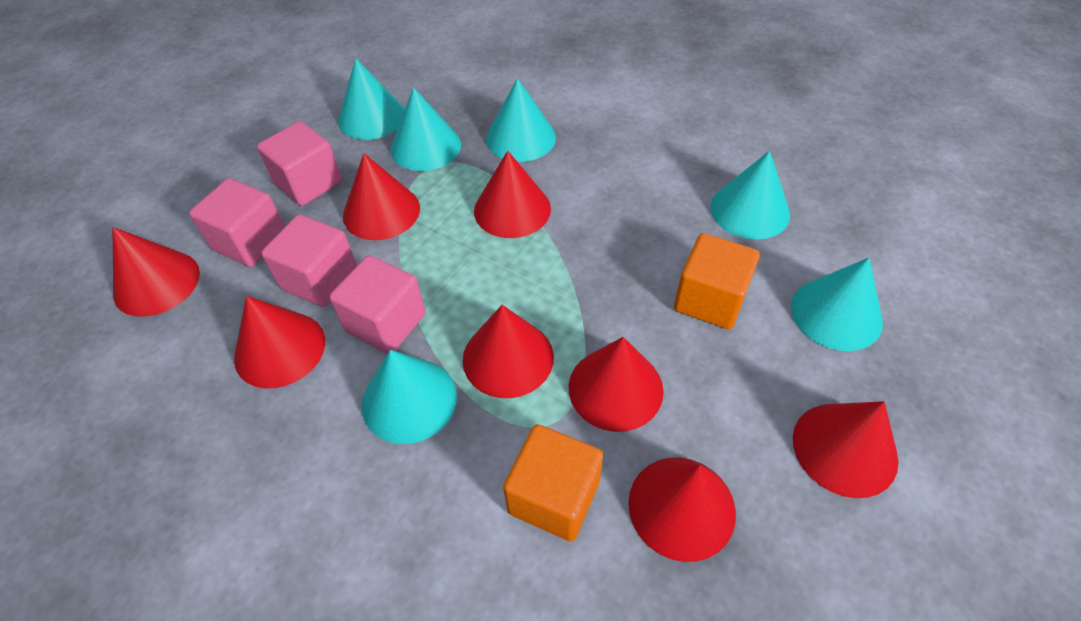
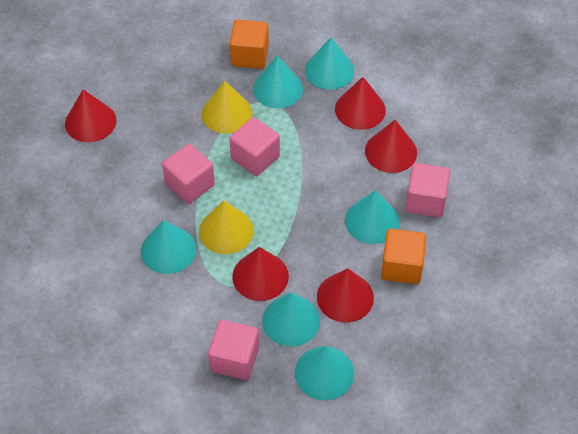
red cone: 8 -> 5
yellow cone: 0 -> 2

